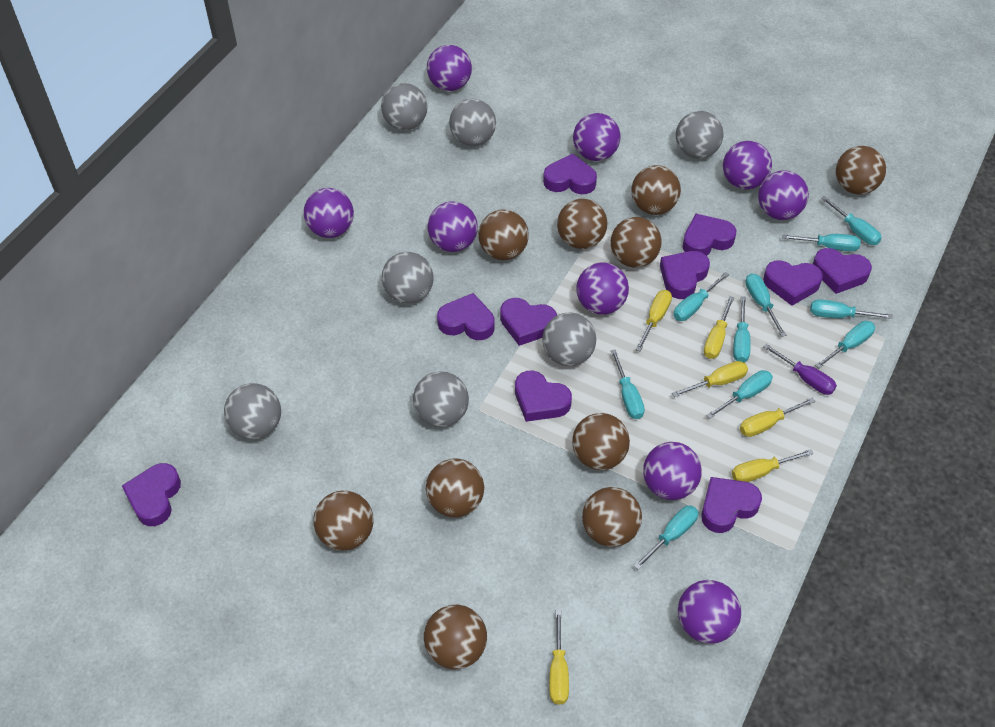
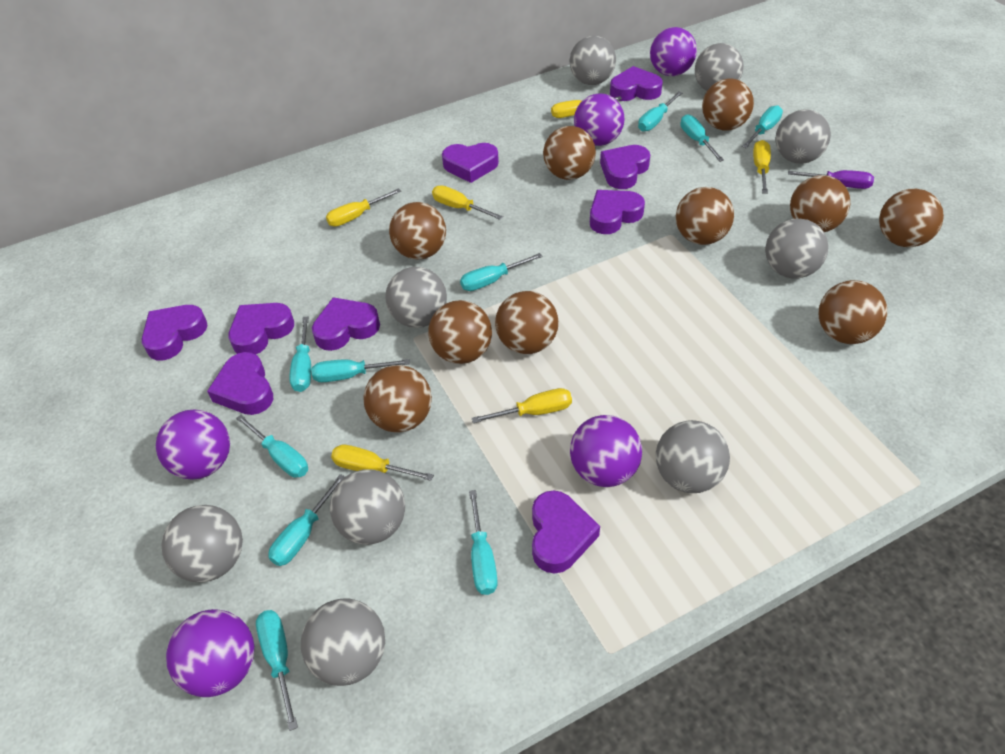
grey ball: 7 -> 9
purple ball: 9 -> 5
purple heart: 10 -> 9

